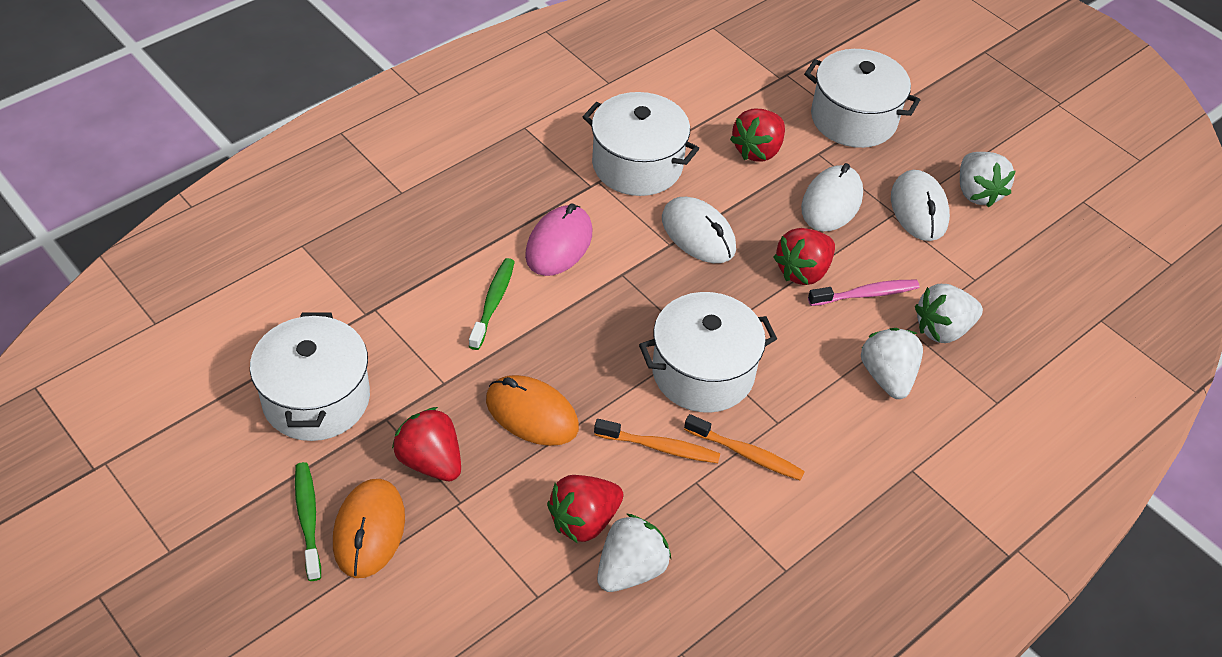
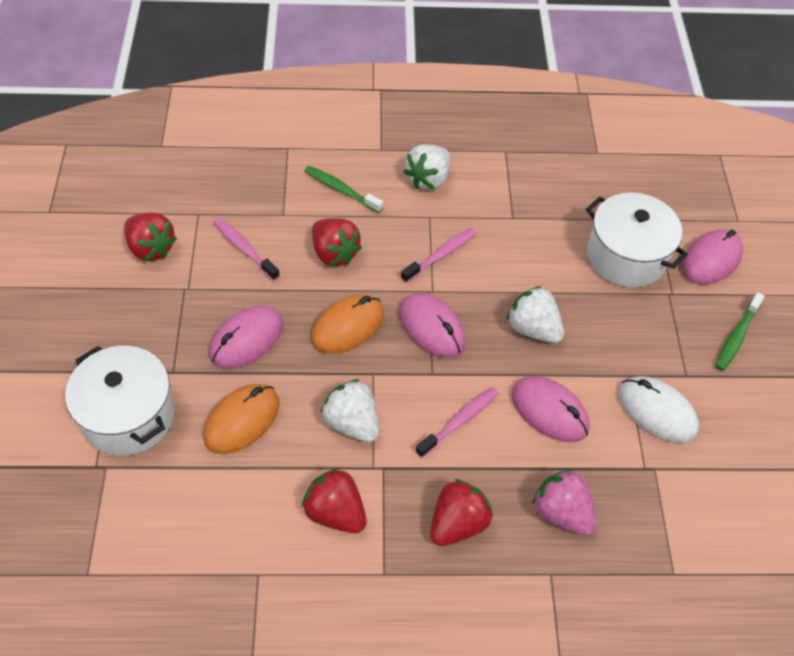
orange toothbrush: 2 -> 0
pink mouse: 1 -> 4
pink strawberry: 0 -> 1
pink toothbrush: 1 -> 3
white mouse: 3 -> 1
white pot: 4 -> 2
white strawberry: 4 -> 3

